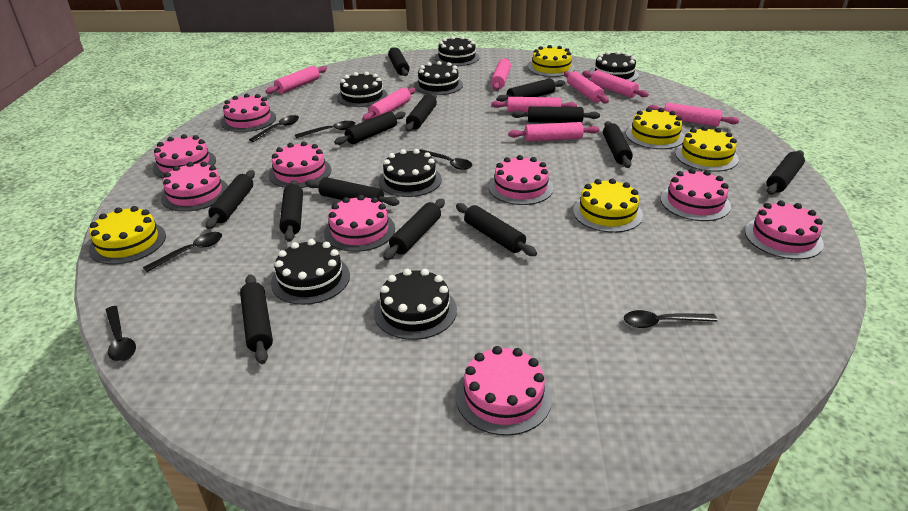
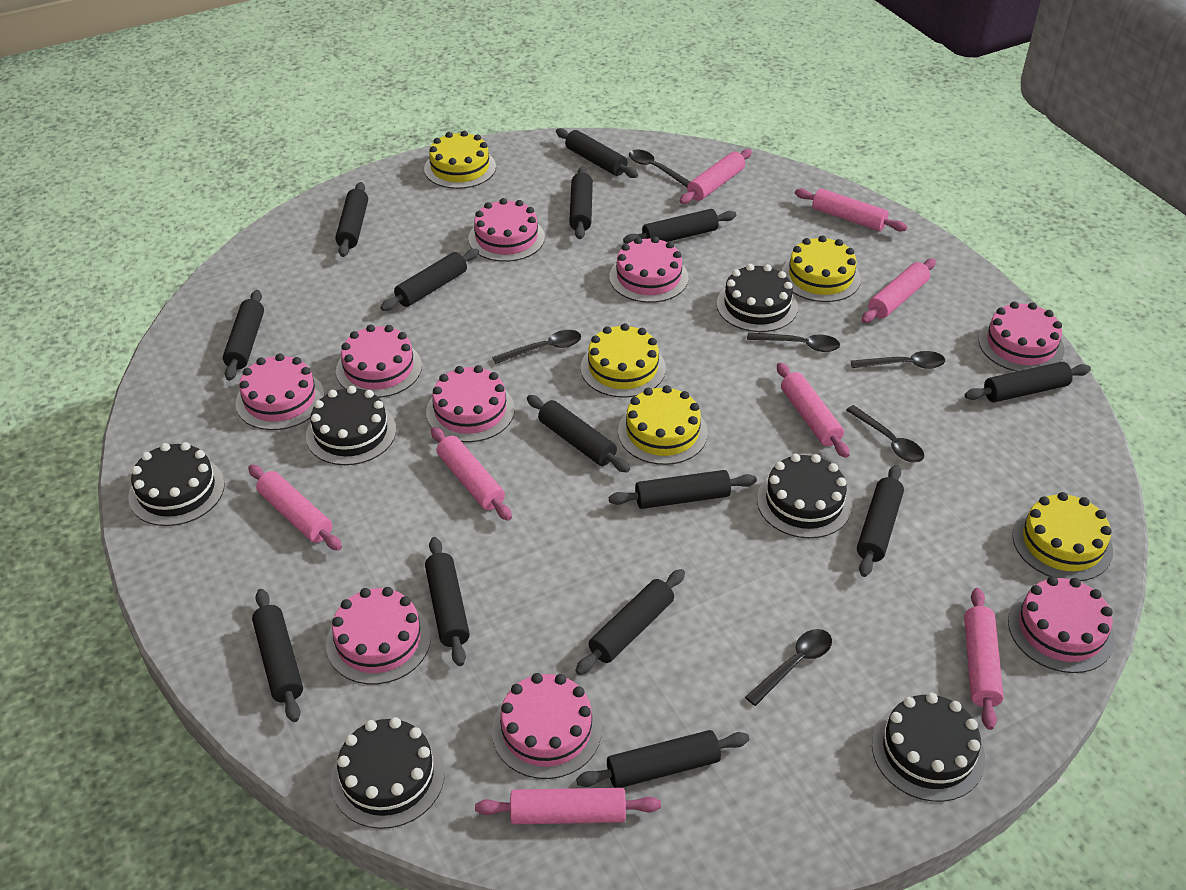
black cake: 7 -> 6
black rolling pin: 13 -> 14

